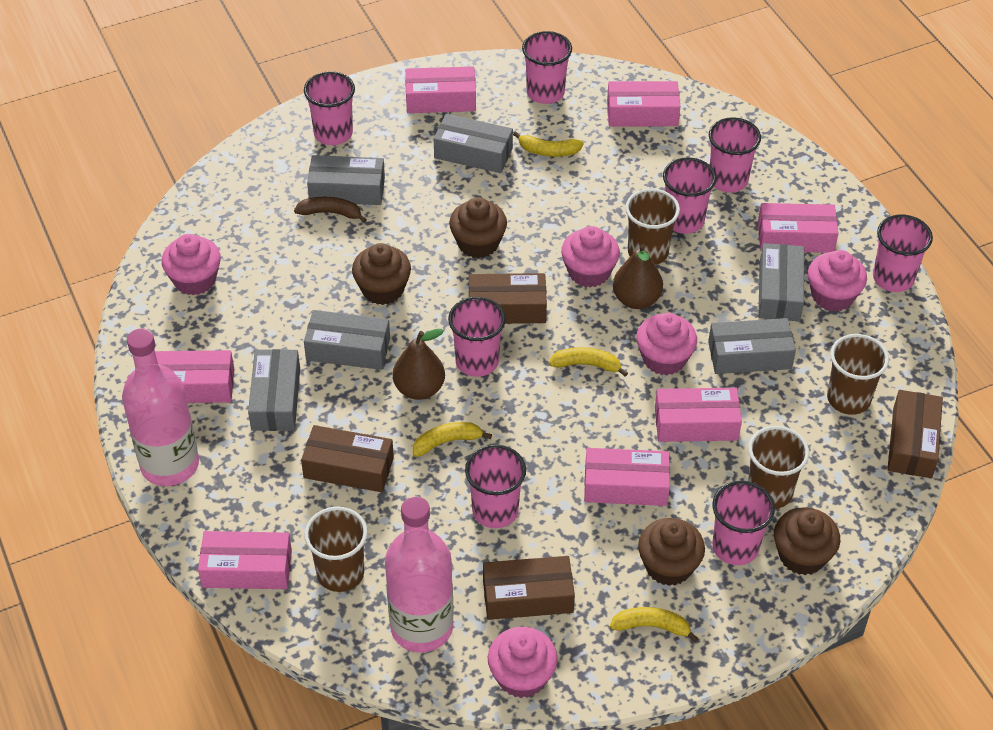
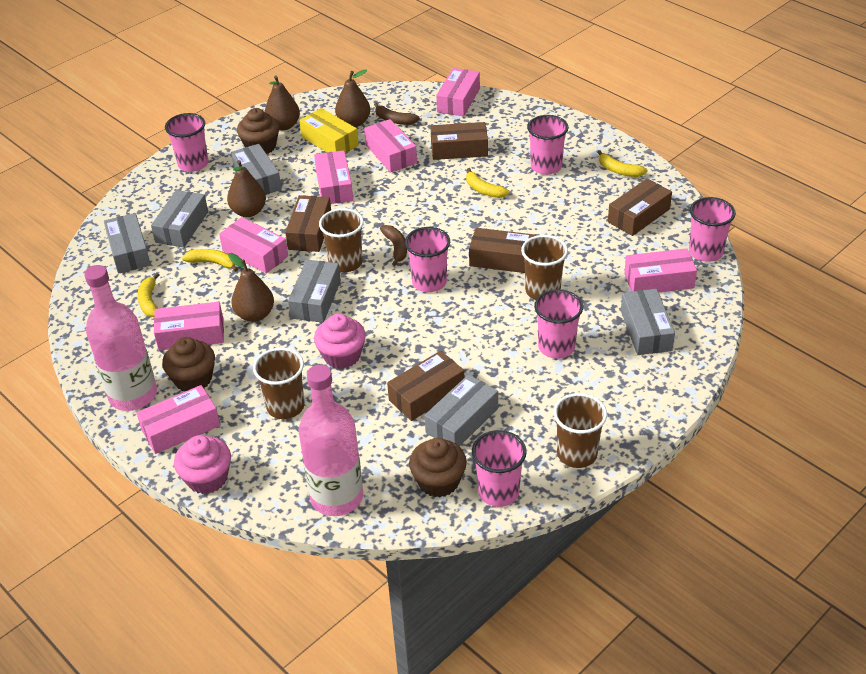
brown banana: 1 -> 2
brown box: 4 -> 5
brown cupcake: 4 -> 3
brown pear: 2 -> 4
pink cup: 8 -> 6
pink cupcake: 5 -> 2
yellow box: 0 -> 1

